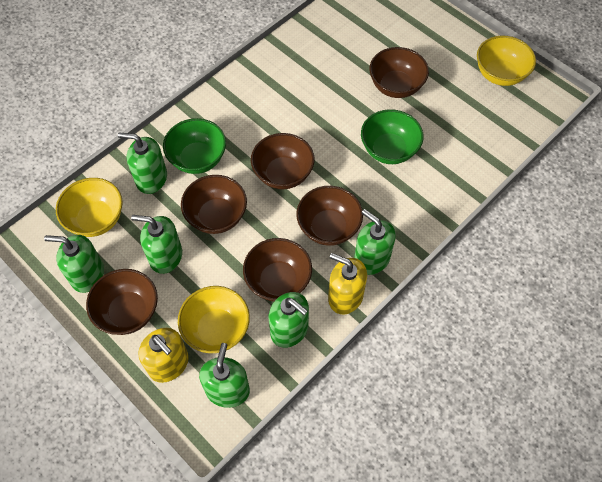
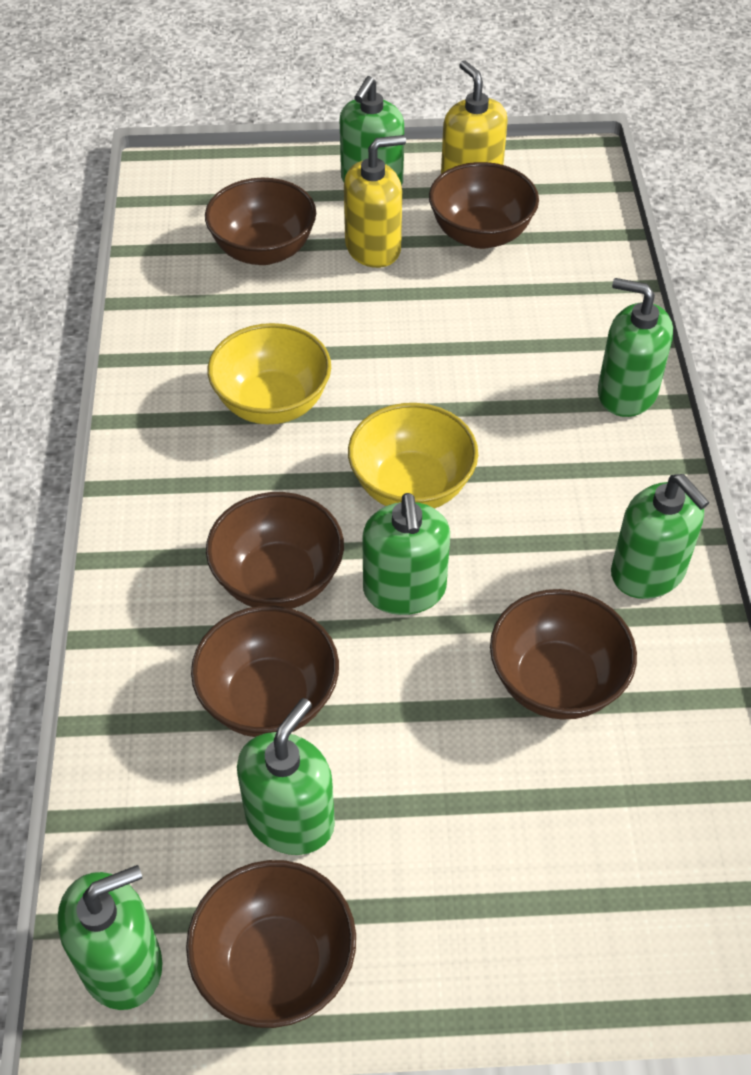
green bowl: 2 -> 0
yellow bowl: 3 -> 2

